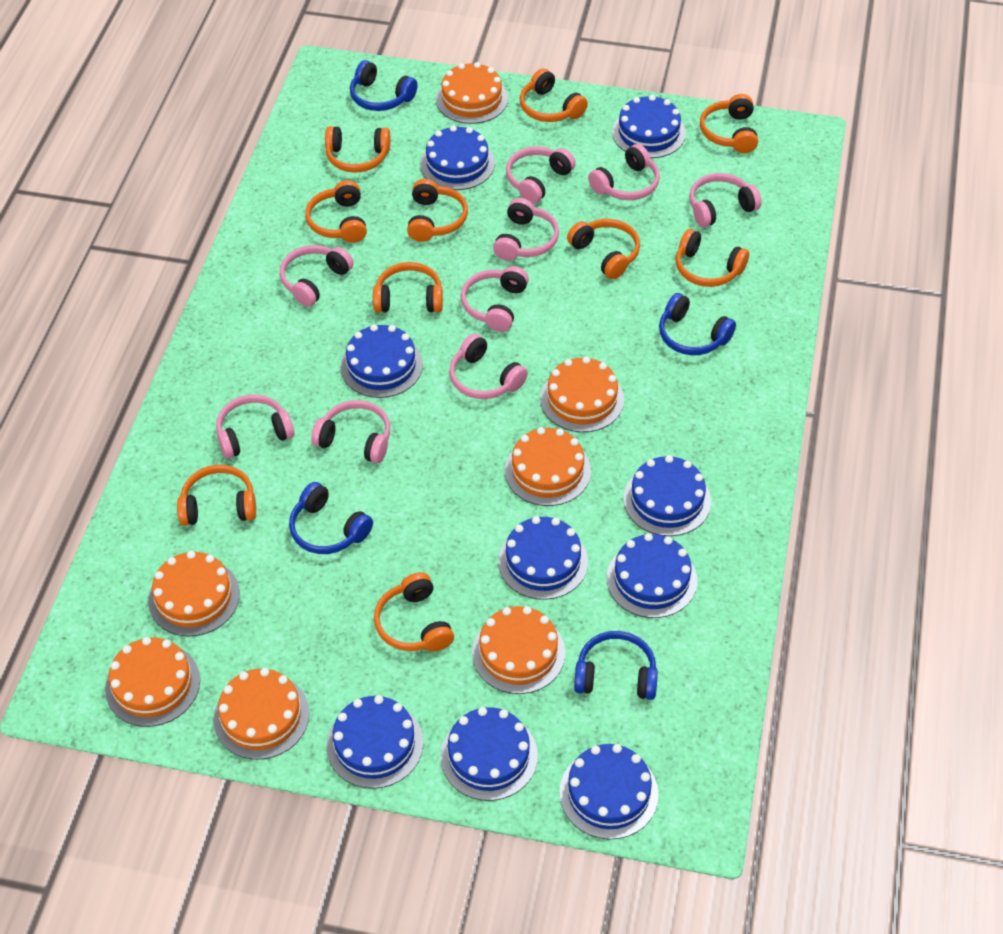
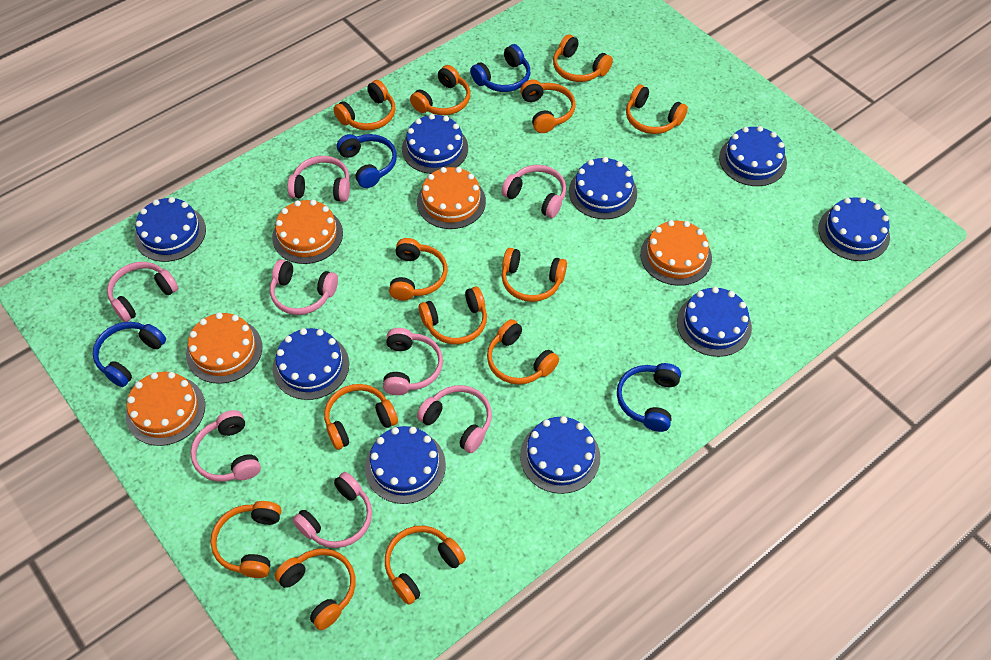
orange cake: 7 -> 5
orange headphones: 10 -> 13
pink headphones: 9 -> 8

